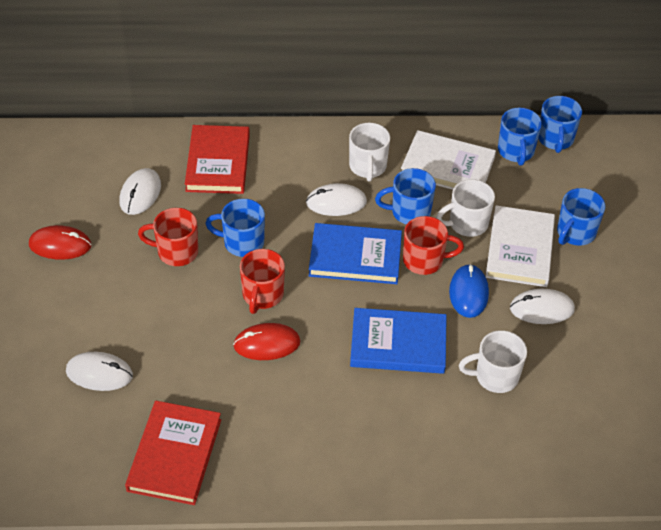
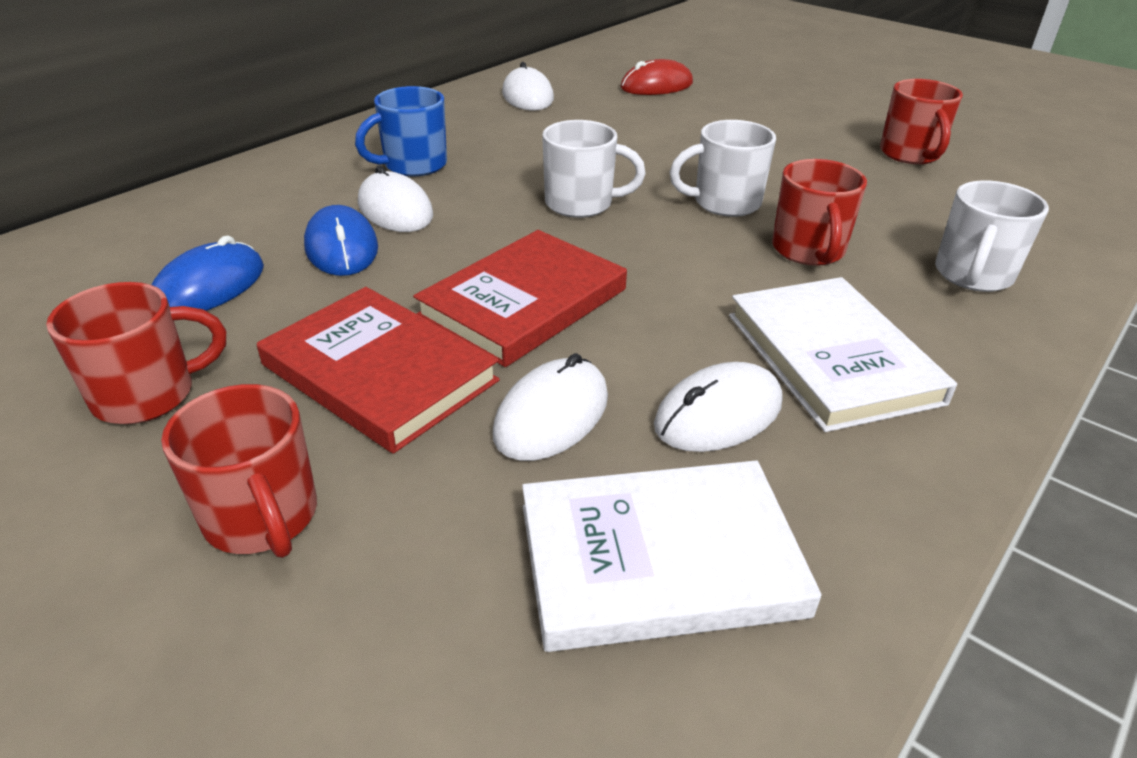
blue book: 2 -> 0
blue mouse: 1 -> 2
blue mug: 5 -> 1
red mouse: 2 -> 1
red mug: 3 -> 4

